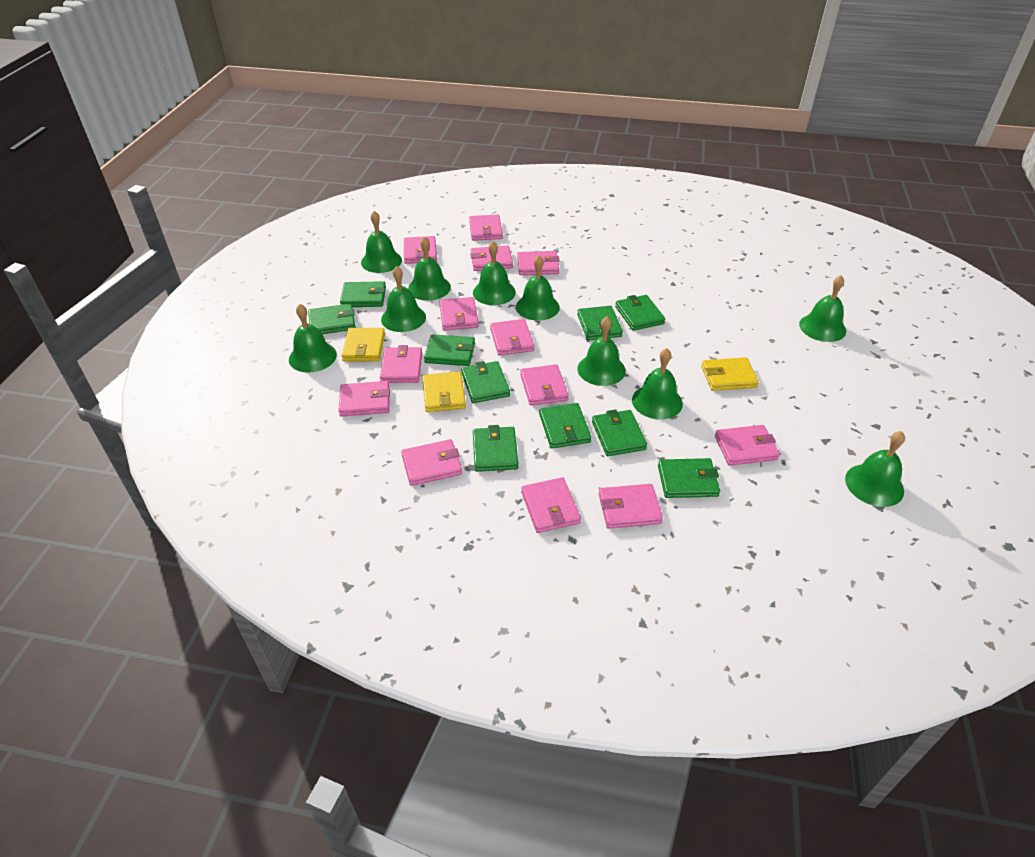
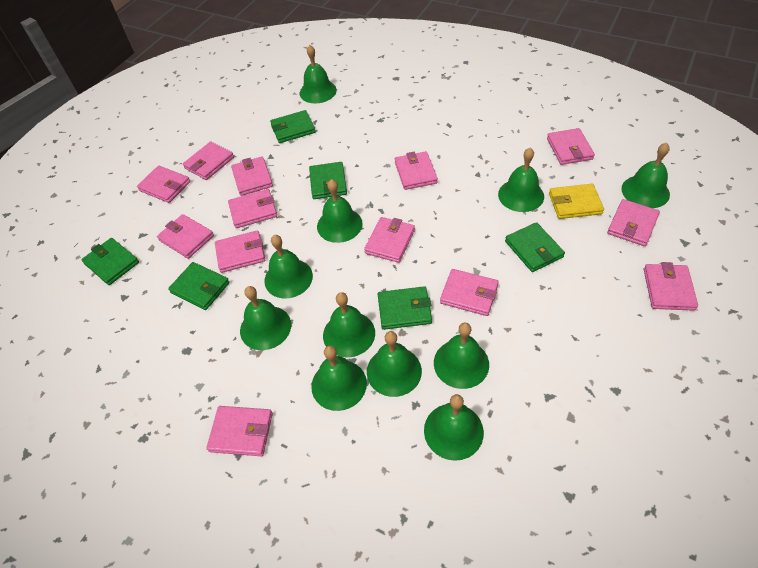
green bell: 10 -> 11
green wallet: 10 -> 6
yellow wallet: 3 -> 1

